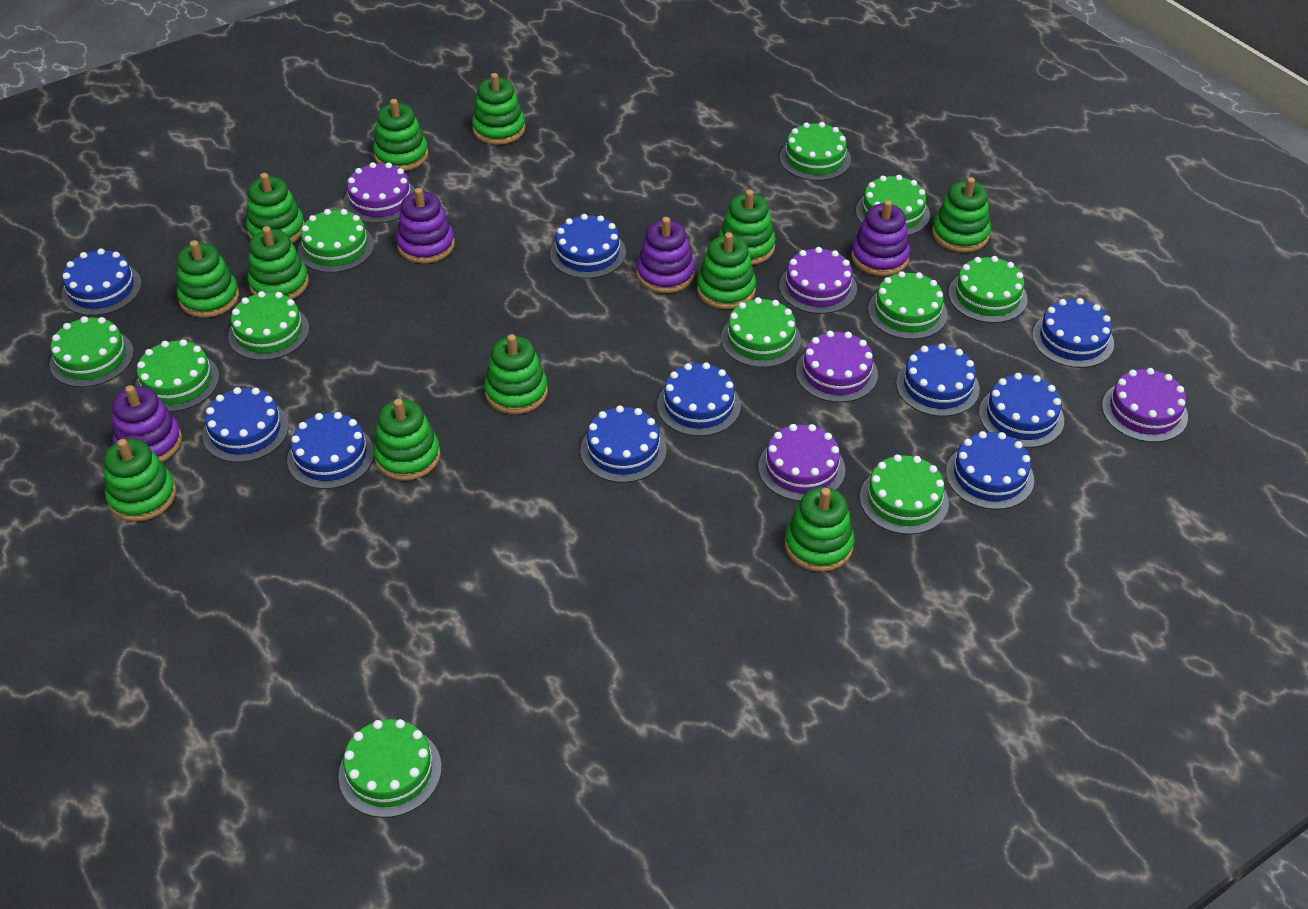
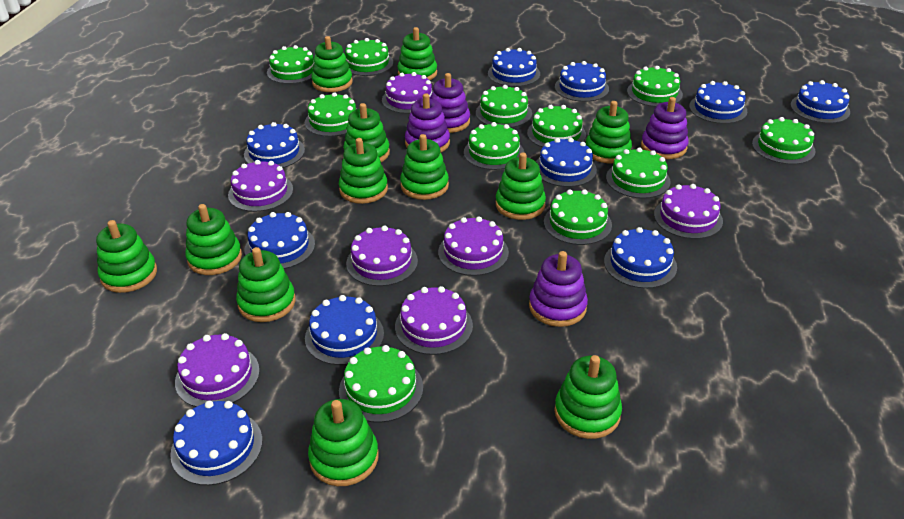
purple cake: 5 -> 7

